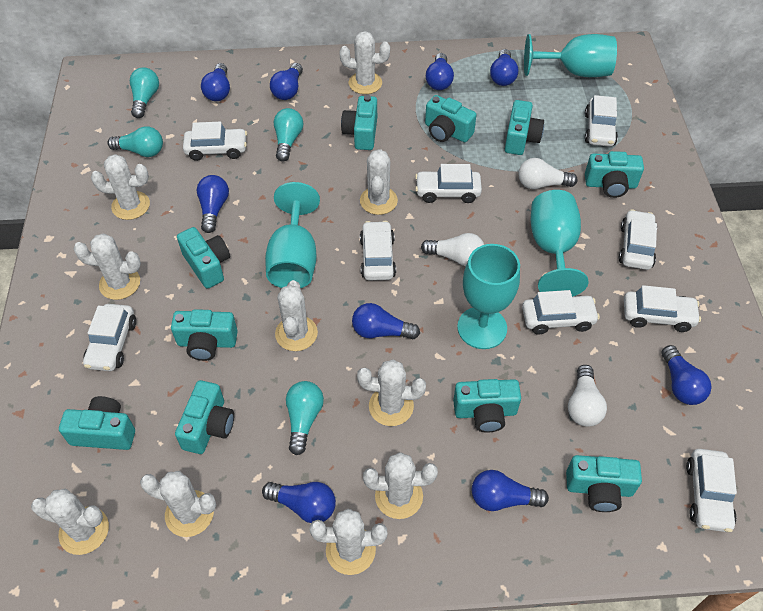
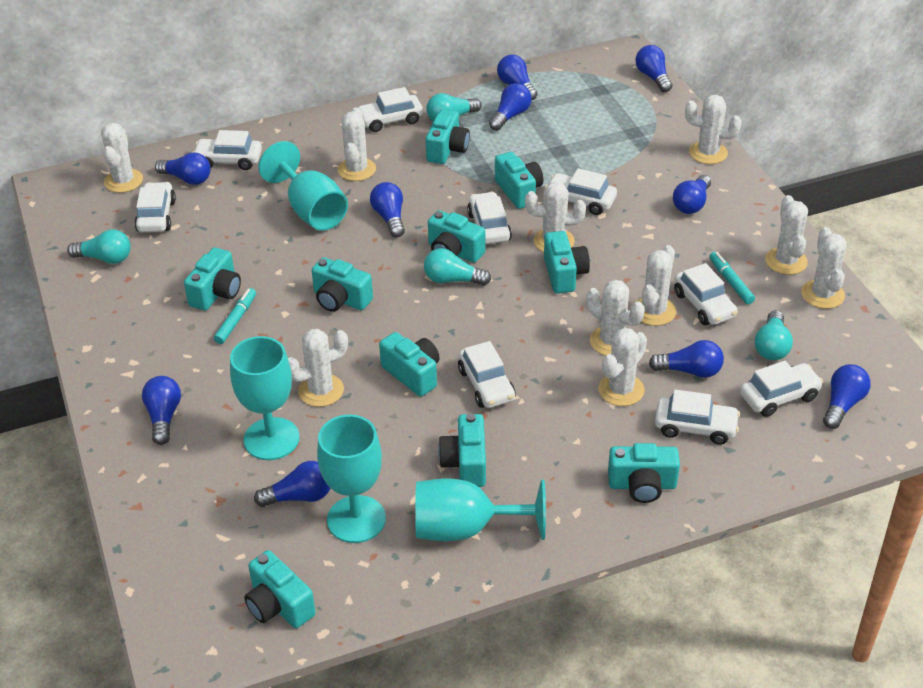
blue light bulb: 9 -> 10
turquoise marker: 0 -> 2
white light bulb: 3 -> 0

